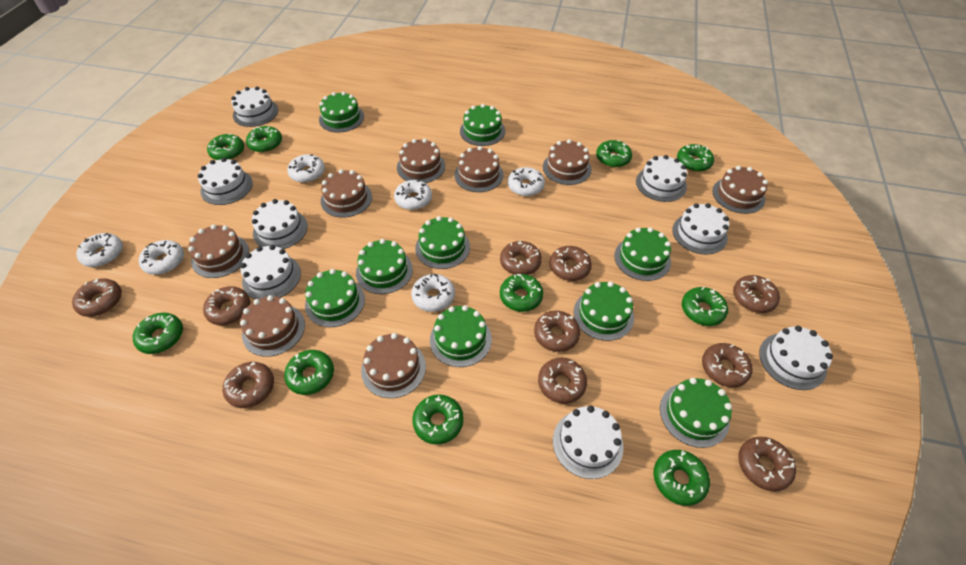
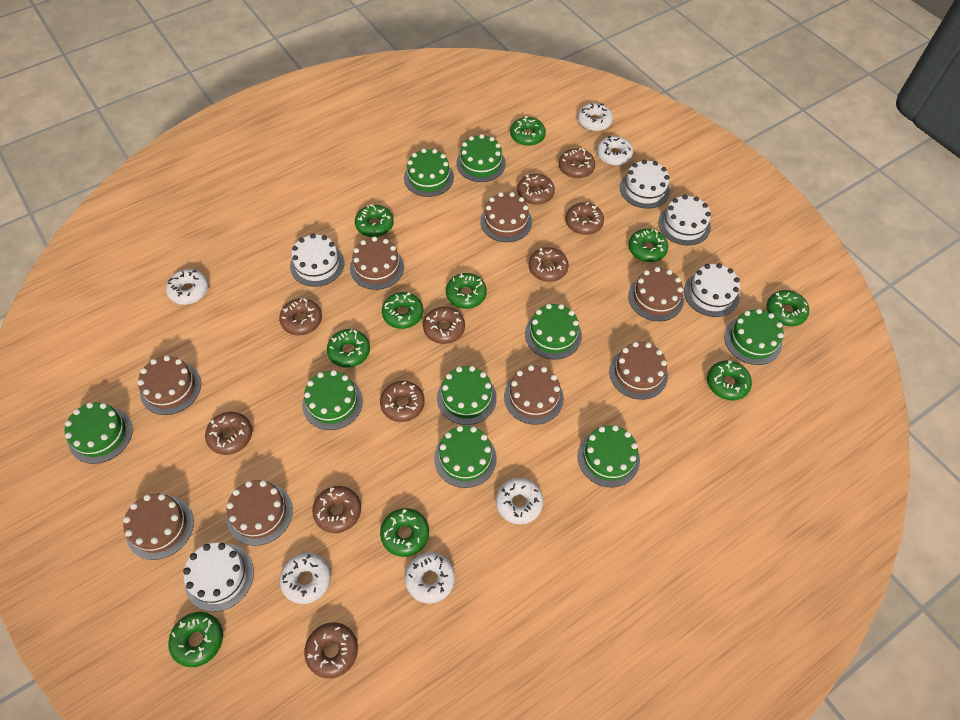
white cake: 8 -> 5

